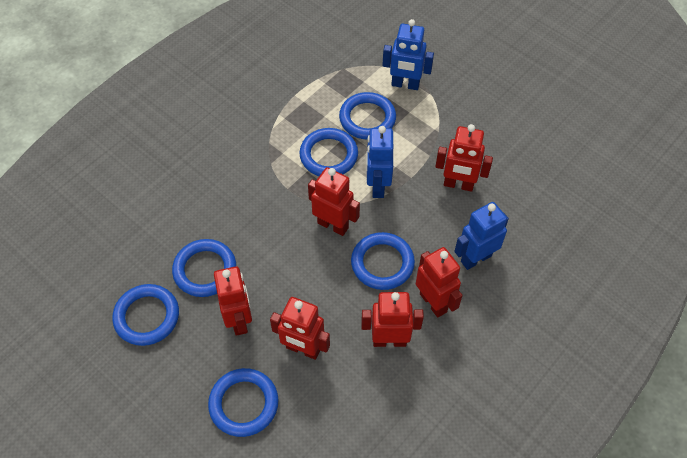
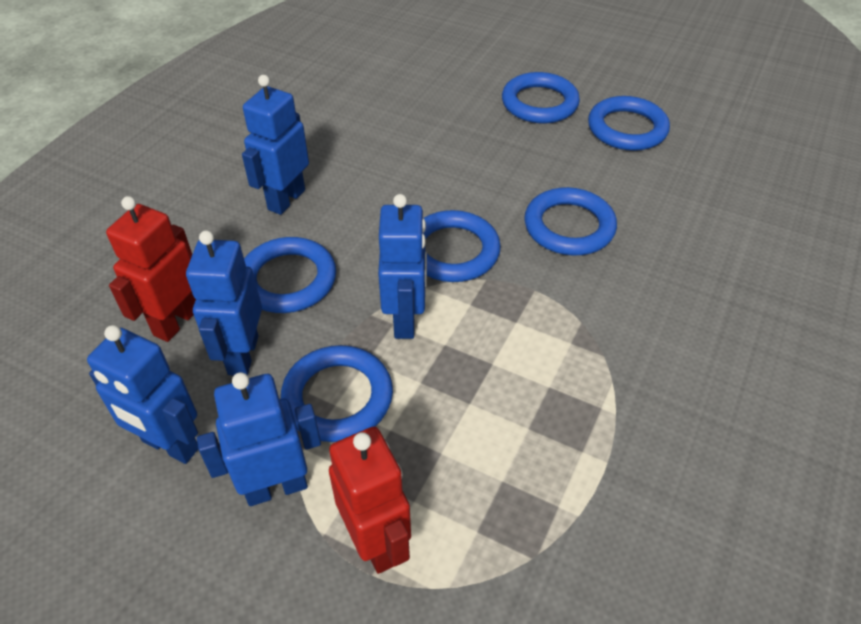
blue robot: 3 -> 5
red robot: 6 -> 2

